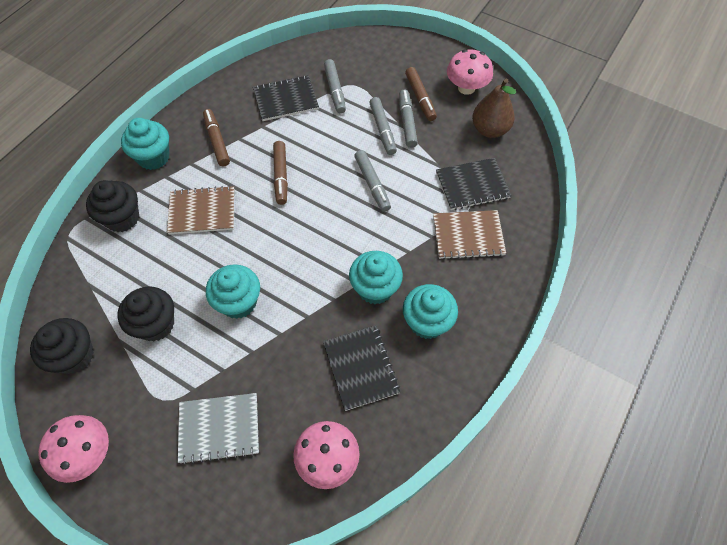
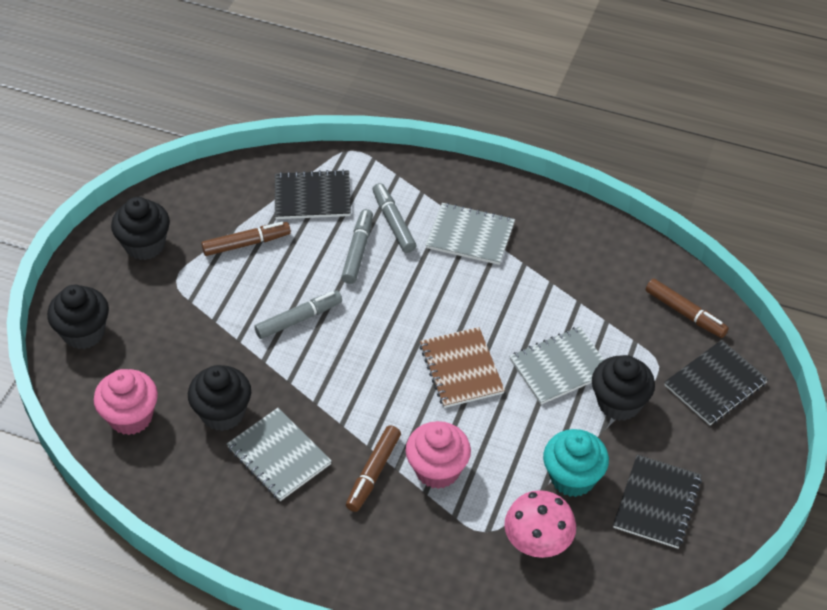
black cupcake: 3 -> 4
brown notebook: 2 -> 1
brown pear: 1 -> 0
grey marker: 4 -> 3
grey notebook: 1 -> 3
pink cupcake: 0 -> 2
pink mushroom: 3 -> 1
turquoise cupcake: 4 -> 1

